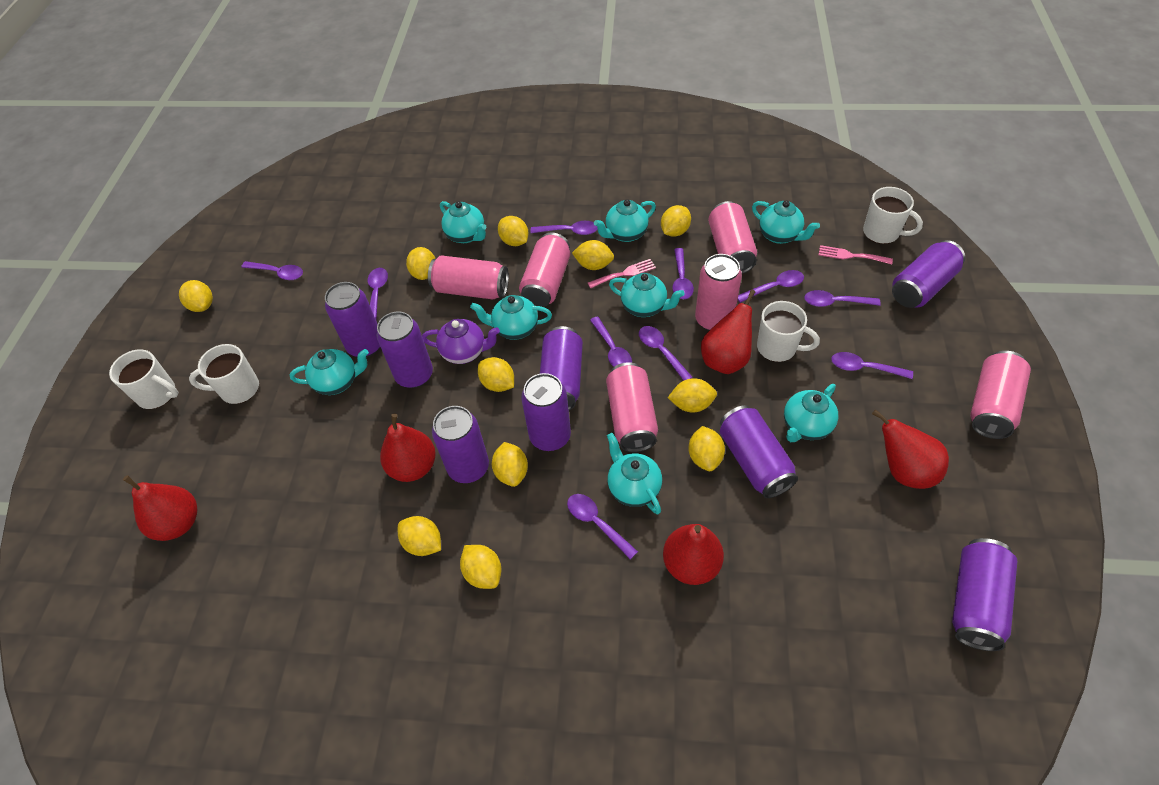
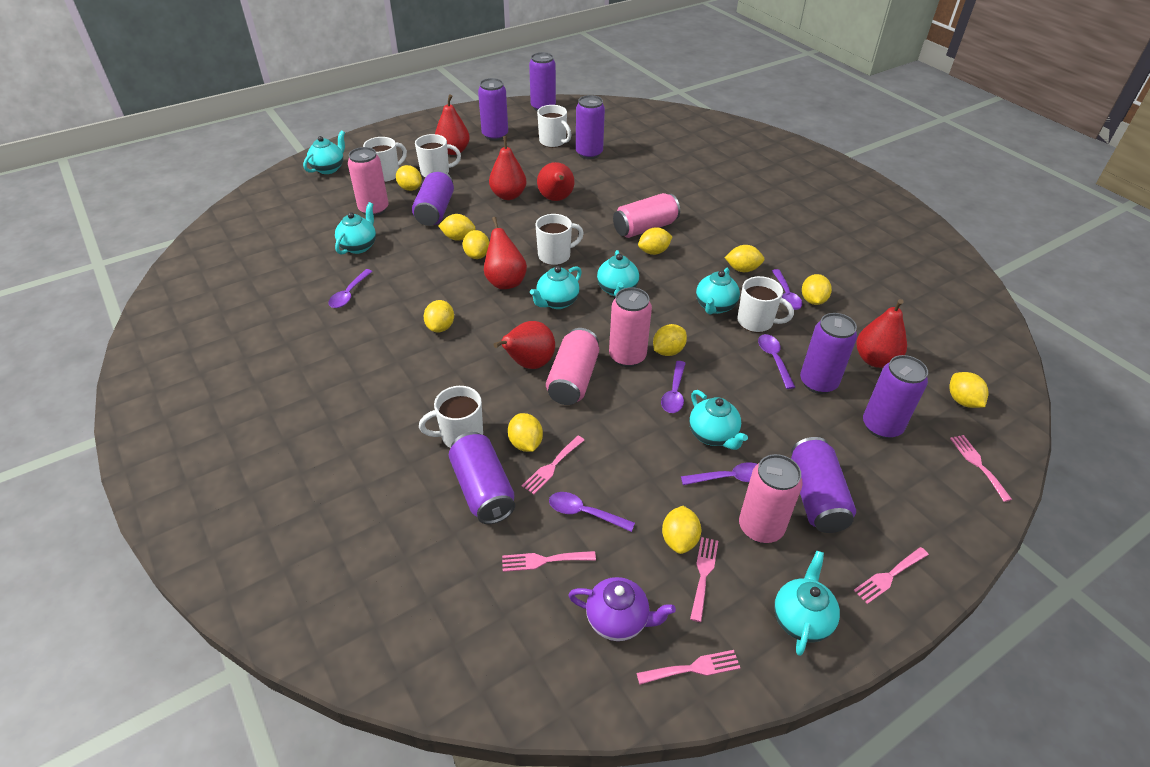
pink can: 6 -> 5
pink fork: 2 -> 6
purple spoon: 10 -> 6
red pear: 5 -> 6
turquoise teapot: 8 -> 7
white mug: 4 -> 6

